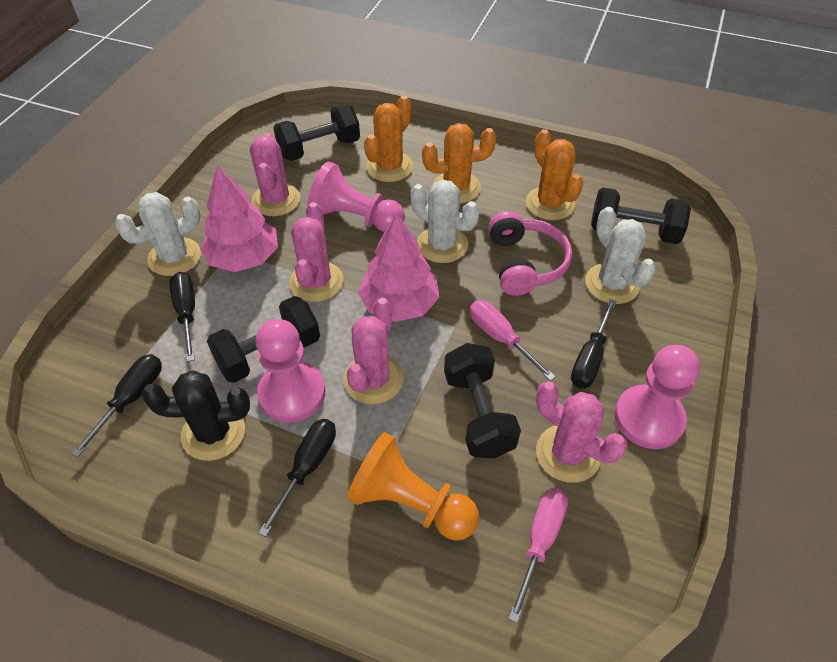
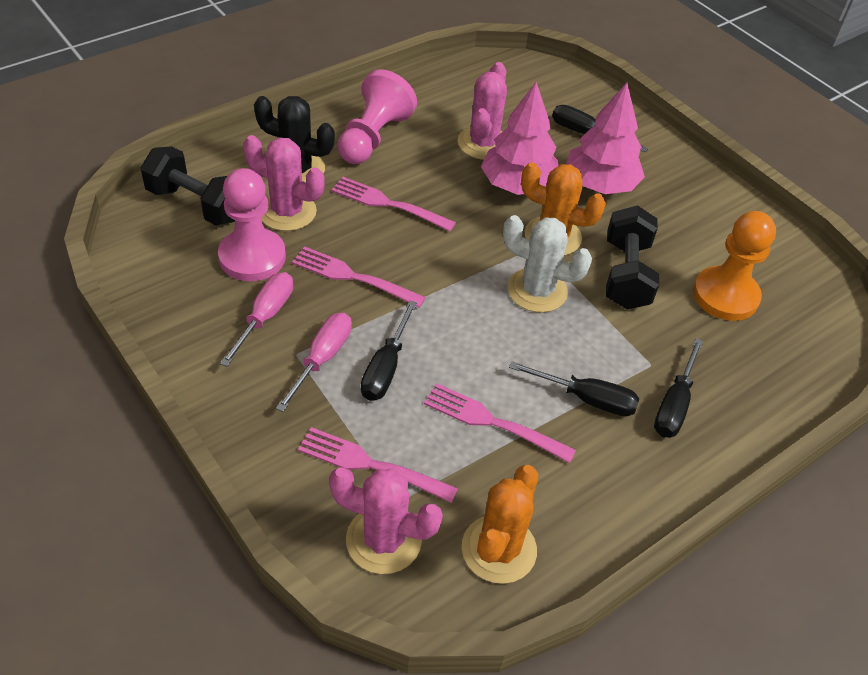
black dumbbell: 4 -> 2
orange cactus: 3 -> 2
pink cactus: 4 -> 3
pink fork: 0 -> 4
pink headphones: 1 -> 0
pink pawn: 3 -> 2
white cactus: 3 -> 1

